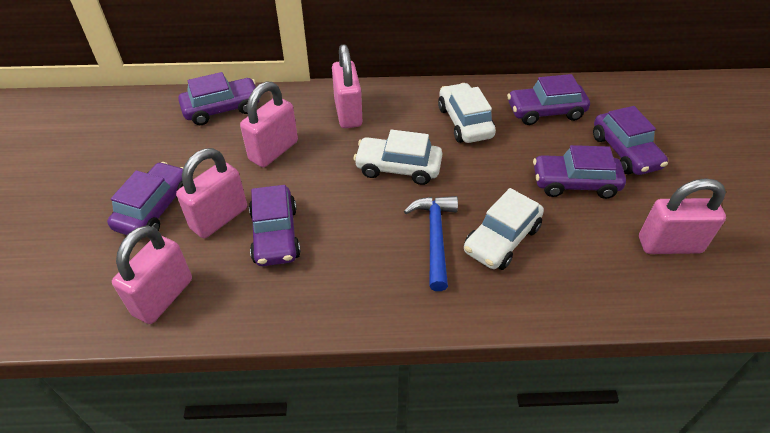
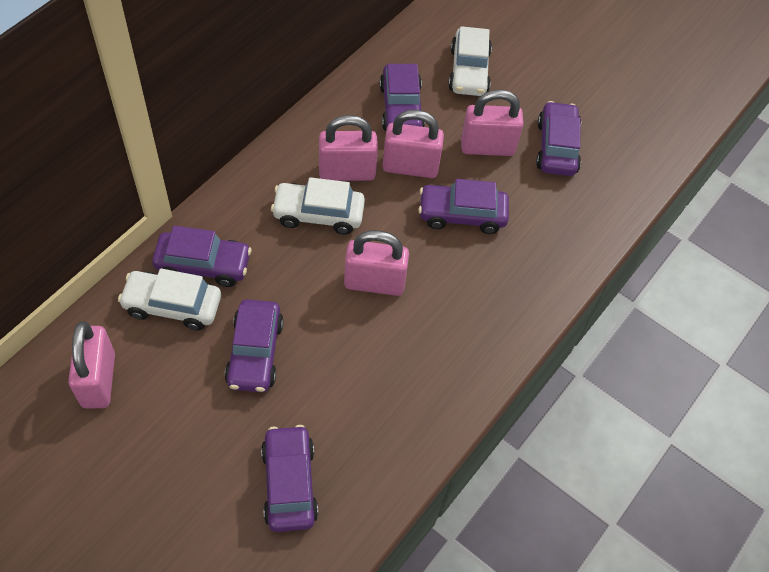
blue hammer: 1 -> 0

